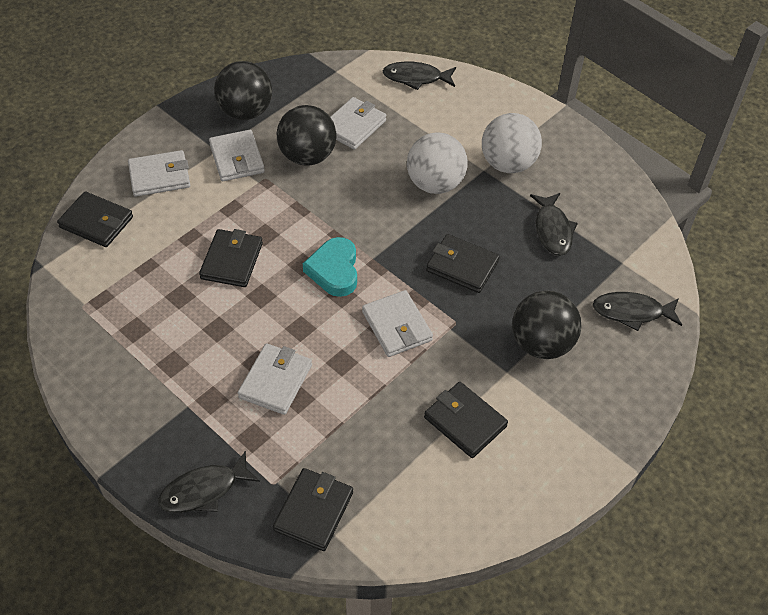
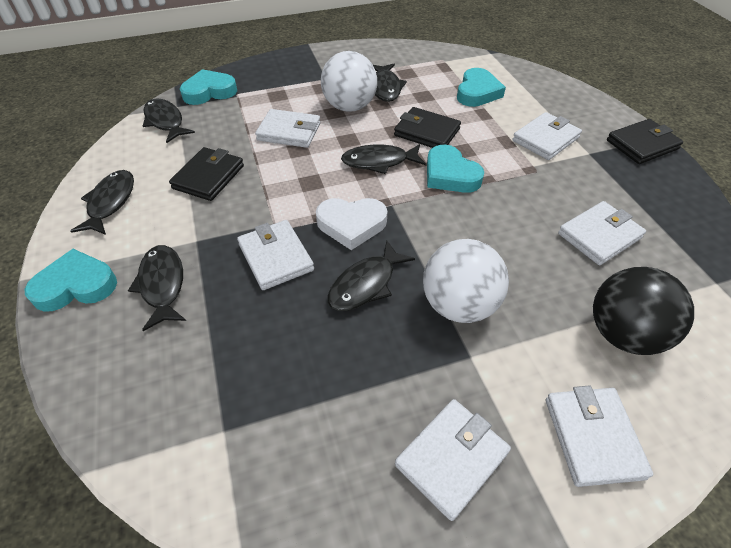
black ball: 3 -> 1
black fish: 4 -> 6
black wallet: 5 -> 3
turquoise heart: 1 -> 4
white heart: 0 -> 1
white wallet: 5 -> 6

